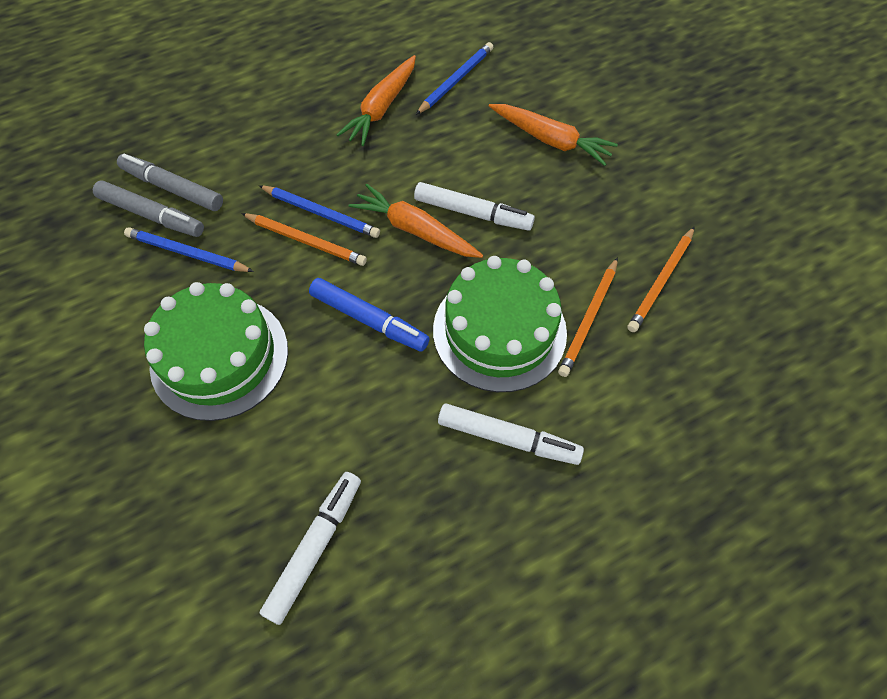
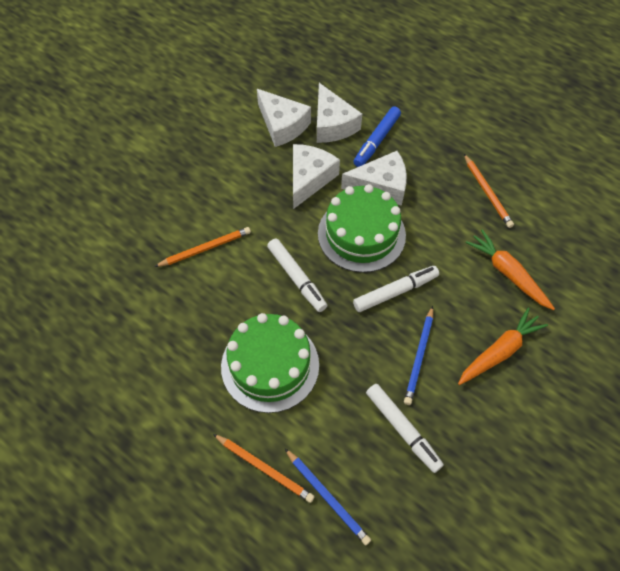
blue pencil: 3 -> 2
grey marker: 2 -> 0
orange carrot: 3 -> 2
white cheese: 0 -> 4

